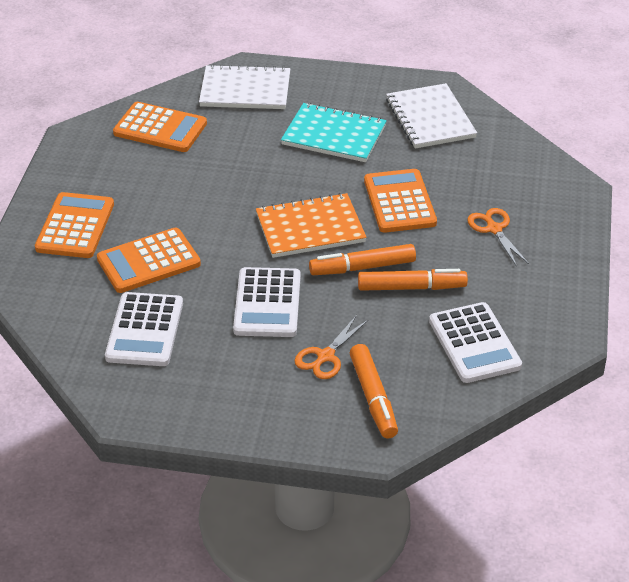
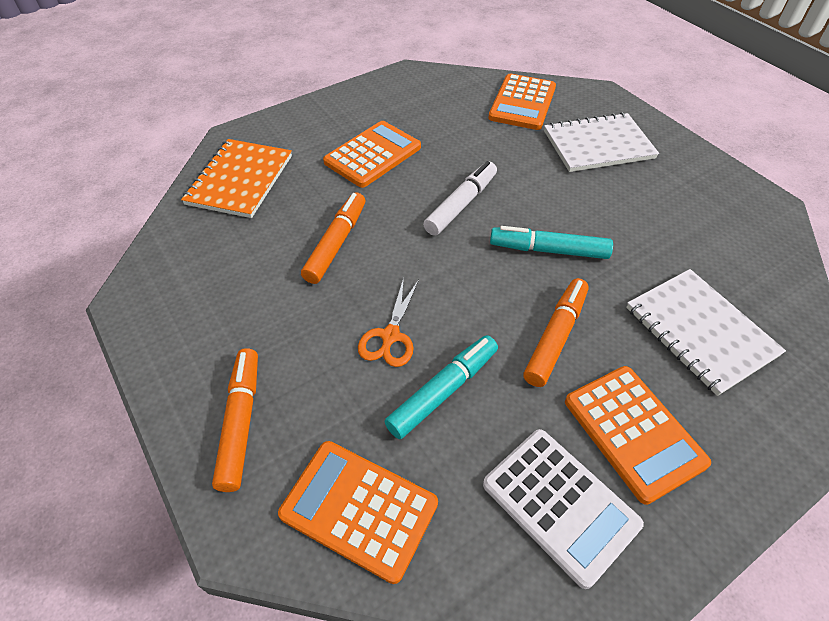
orange scissors: 2 -> 1
turquoise marker: 0 -> 2
turquoise notebook: 1 -> 0
white calculator: 3 -> 1
white marker: 0 -> 1

